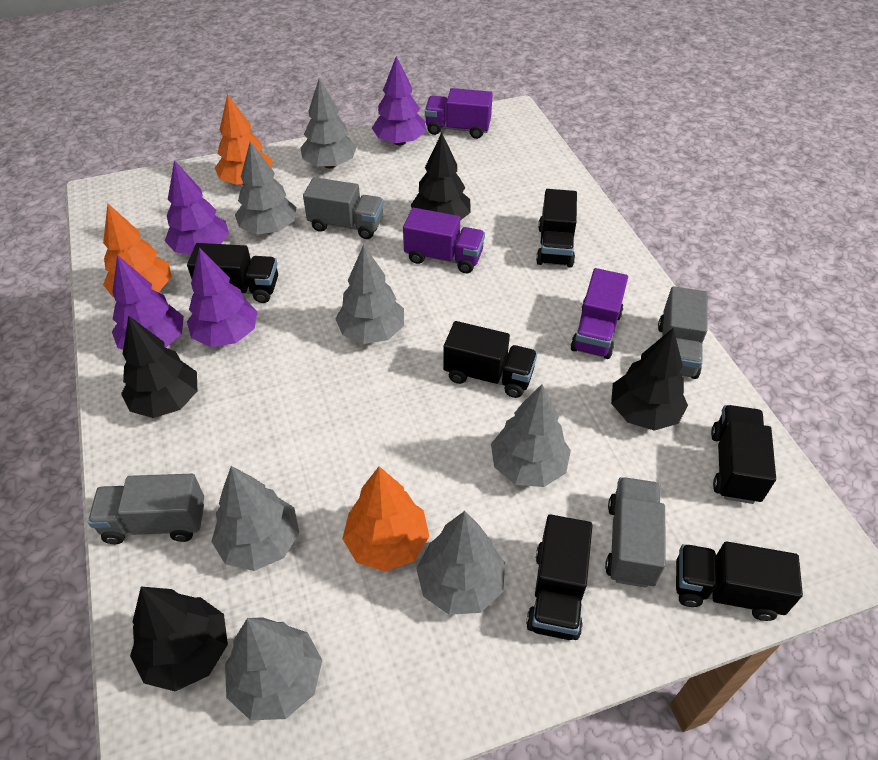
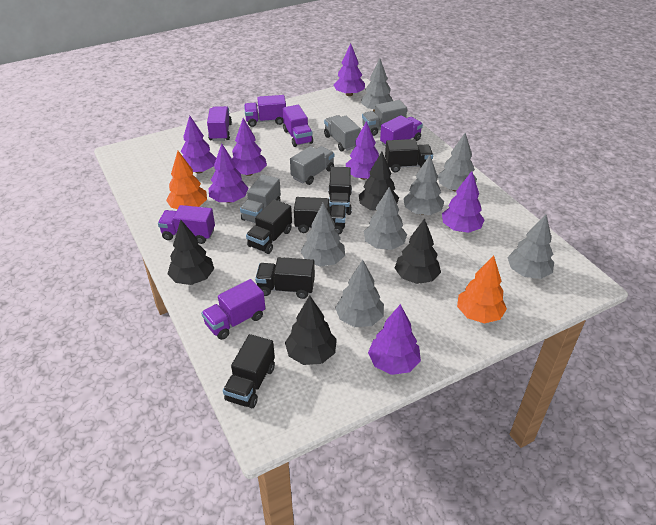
orange tree: 3 -> 2
purple tree: 4 -> 7
purple truck: 3 -> 6

